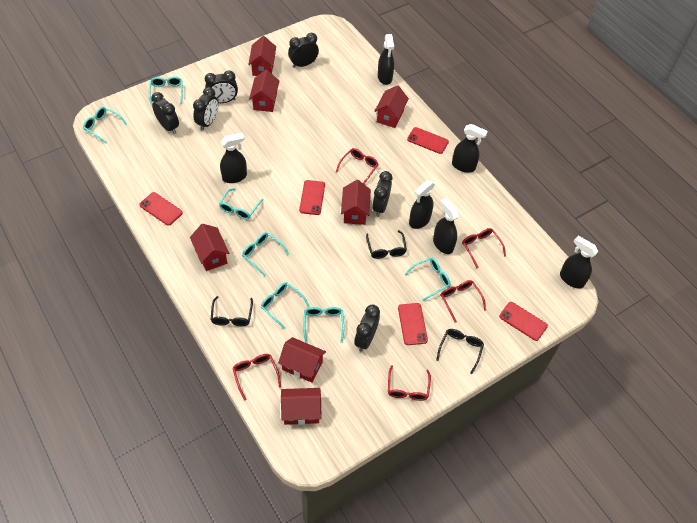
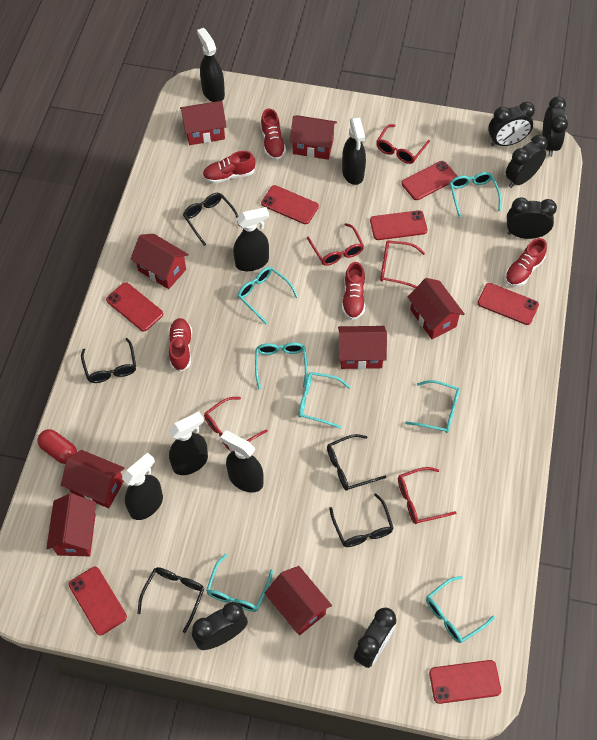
black glasses: 3 -> 5
red capsule: 0 -> 1
red house: 7 -> 8
red phone: 5 -> 7
red shoe: 0 -> 5

